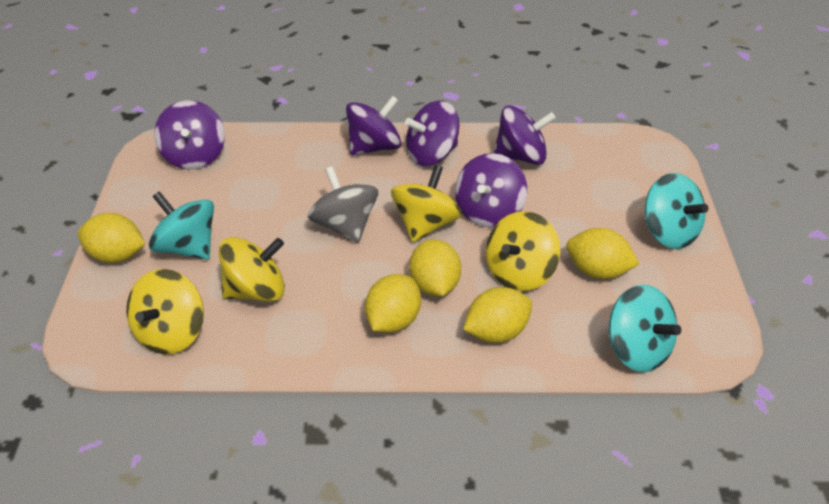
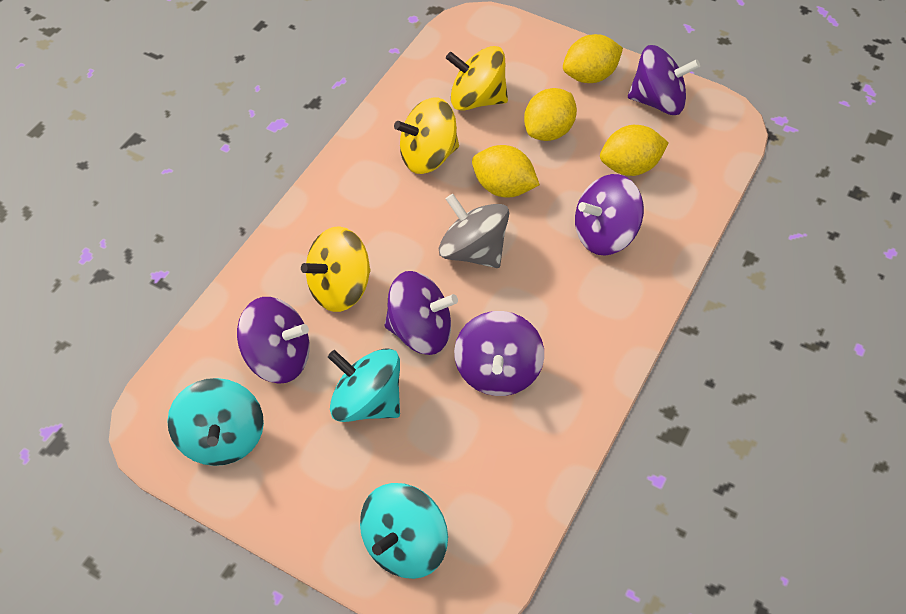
yellow lemon: 5 -> 4
yellow spinning top: 4 -> 3

